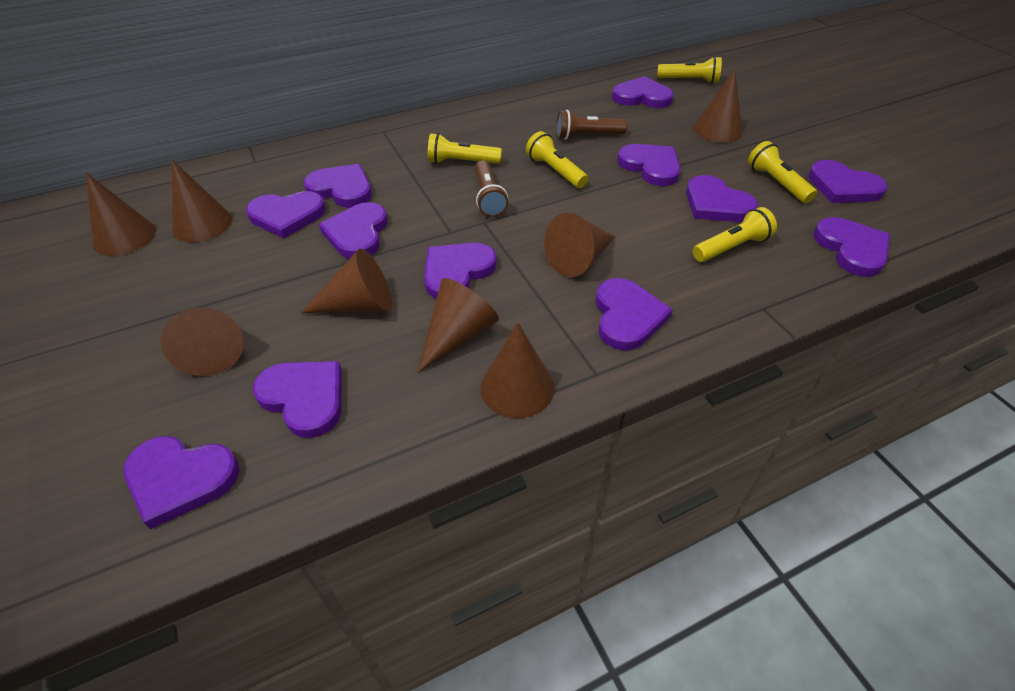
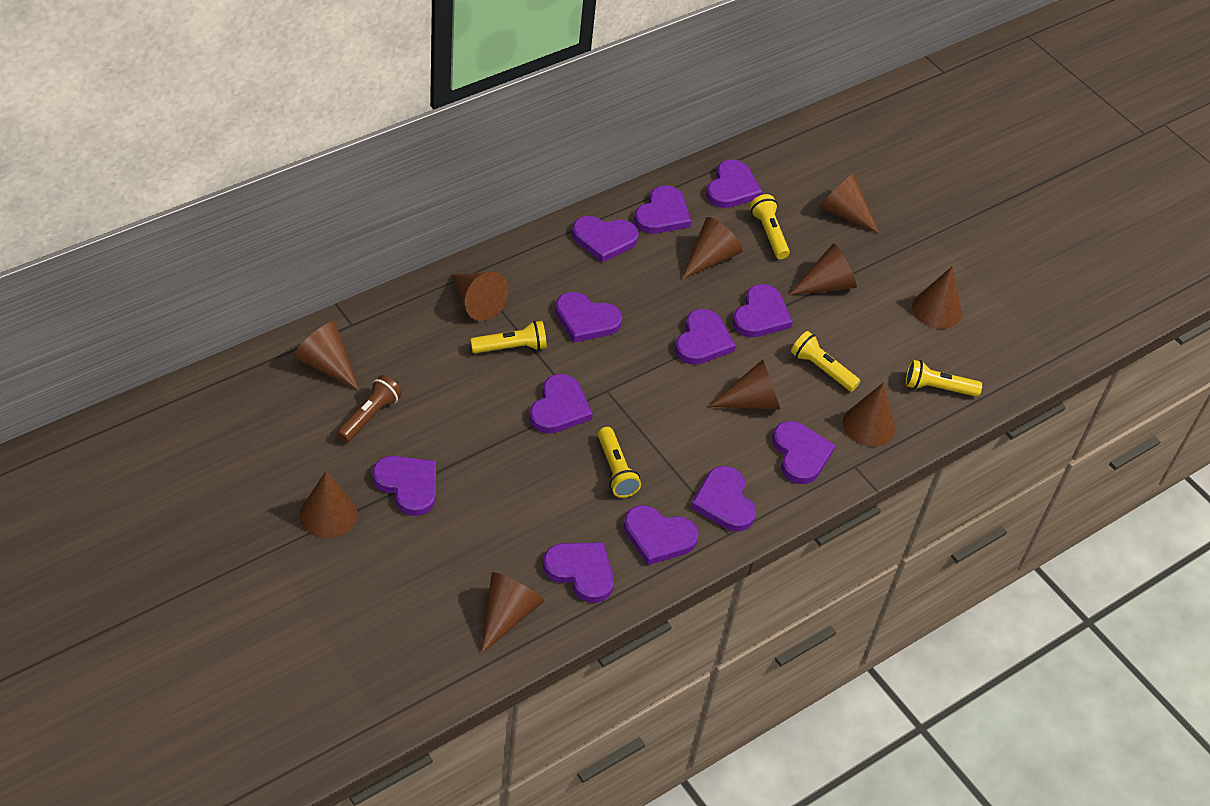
brown cone: 8 -> 10
brown flashlight: 2 -> 1

